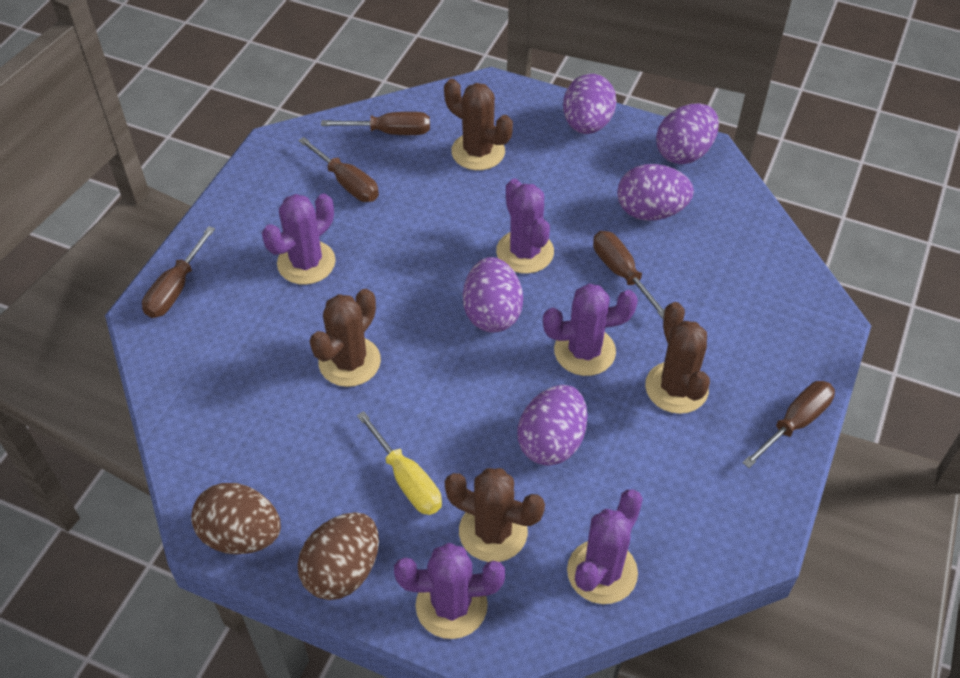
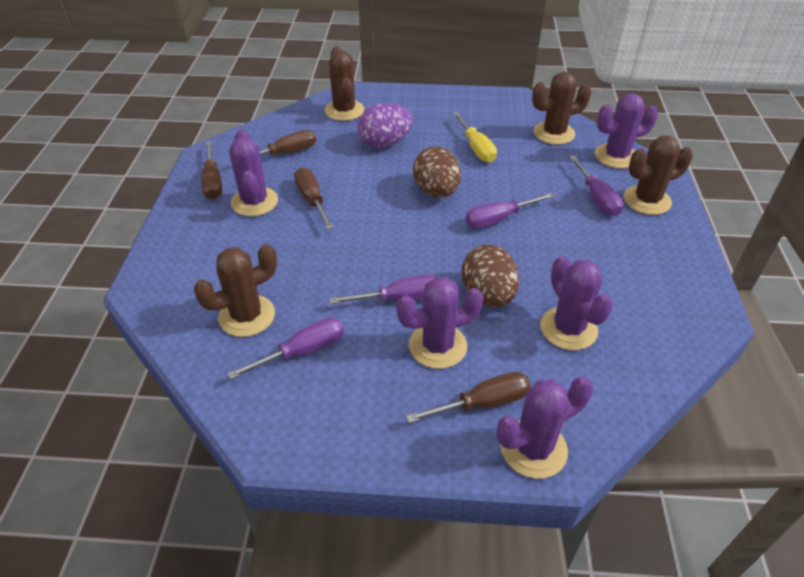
brown screwdriver: 5 -> 4
purple egg: 5 -> 1
purple screwdriver: 0 -> 4

